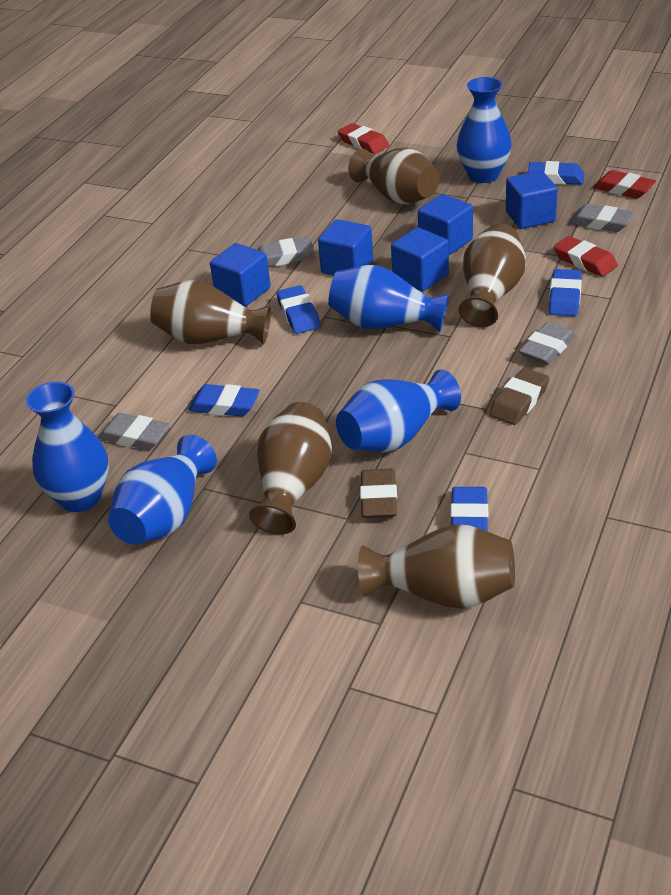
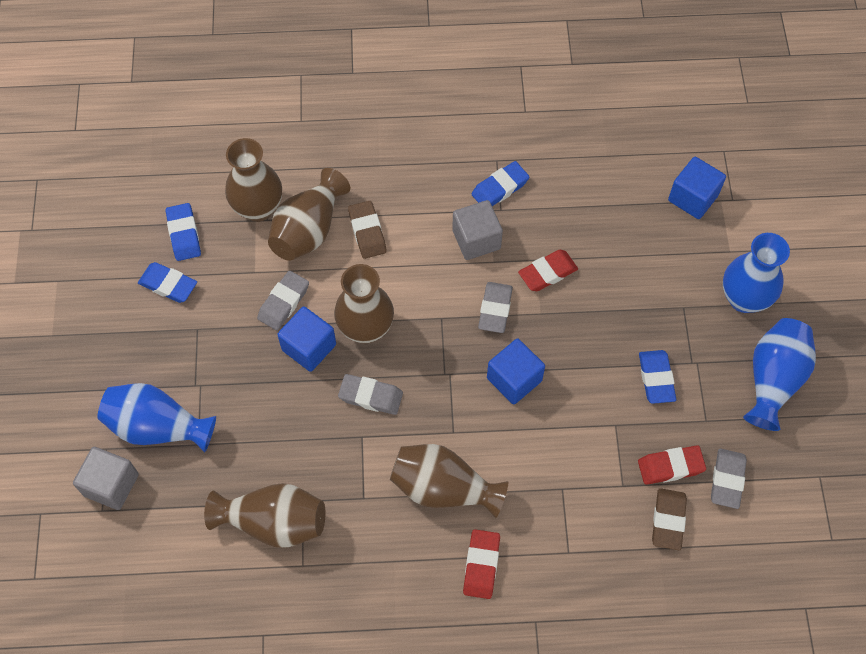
blue cube: 5 -> 3
blue eraser: 5 -> 4
blue vase: 5 -> 3
grey cube: 0 -> 2

